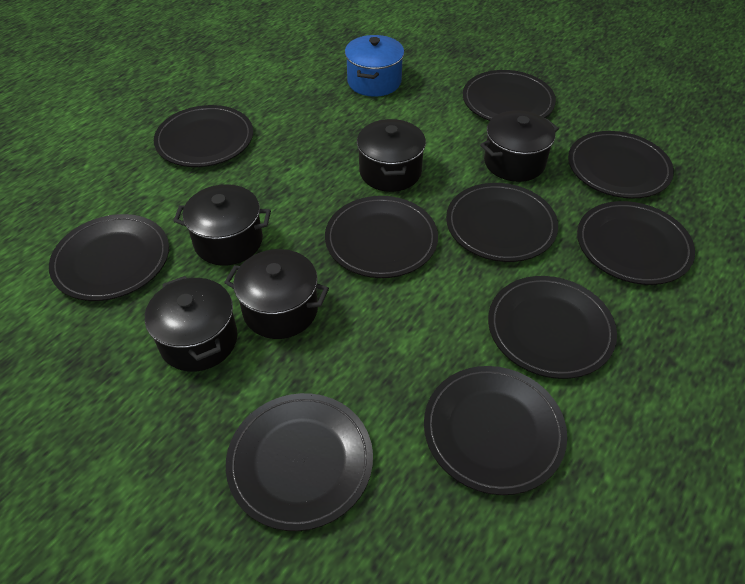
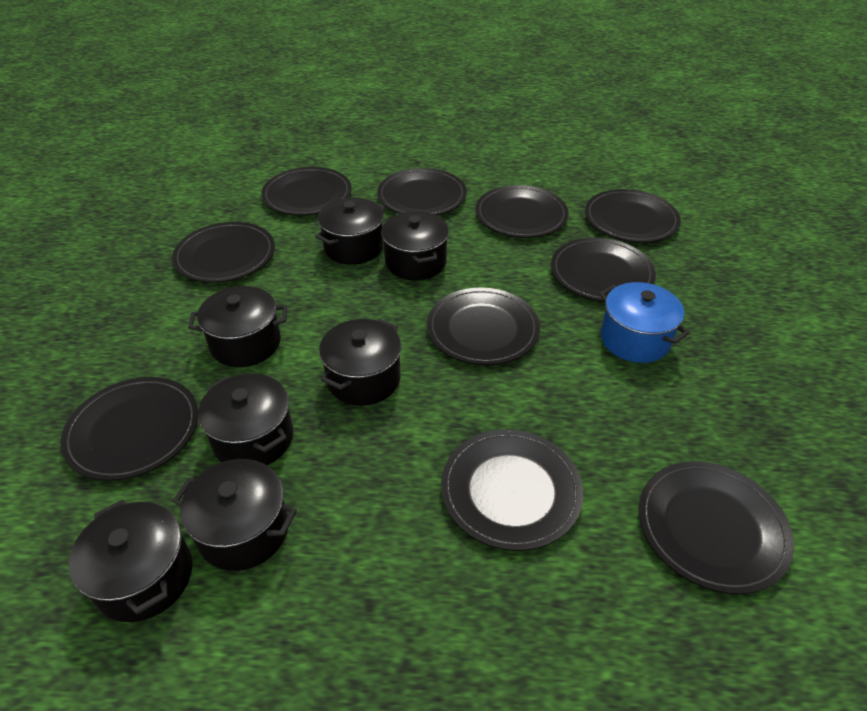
black pot: 5 -> 7

